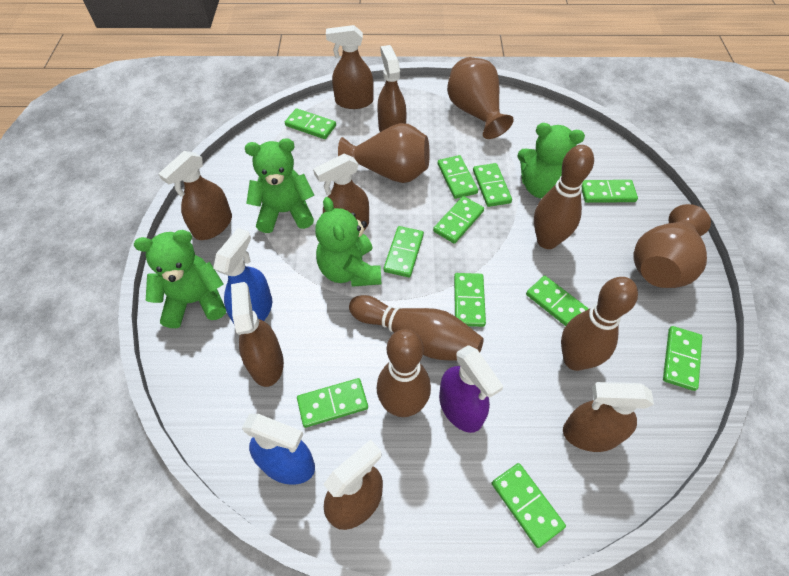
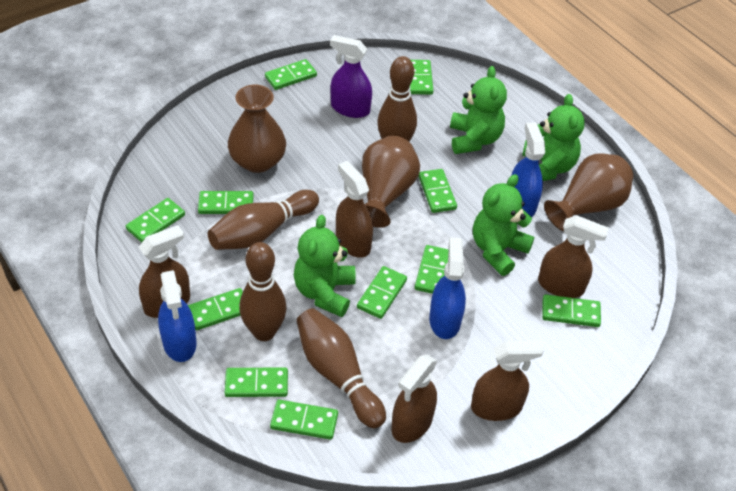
blue spray bottle: 2 -> 3
brown spray bottle: 7 -> 5

